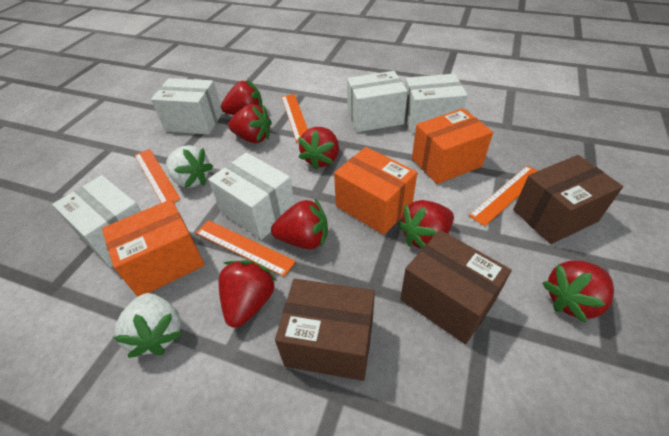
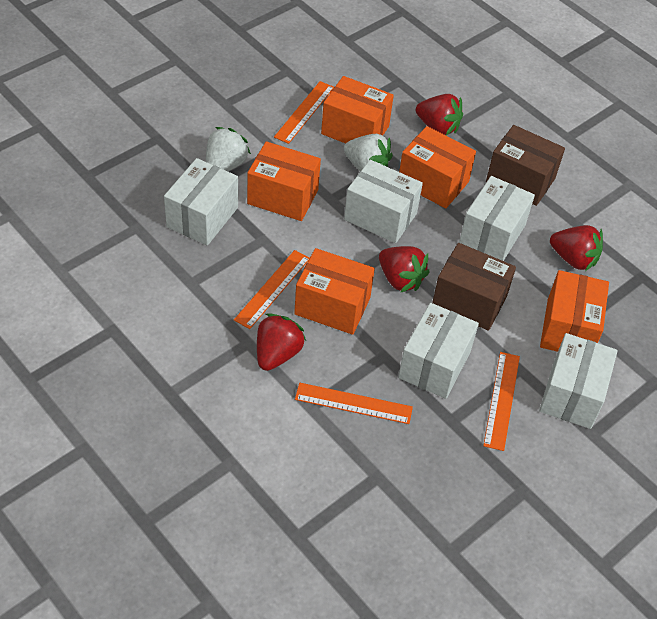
brown box: 3 -> 2
orange box: 3 -> 5
red strawberry: 7 -> 4

